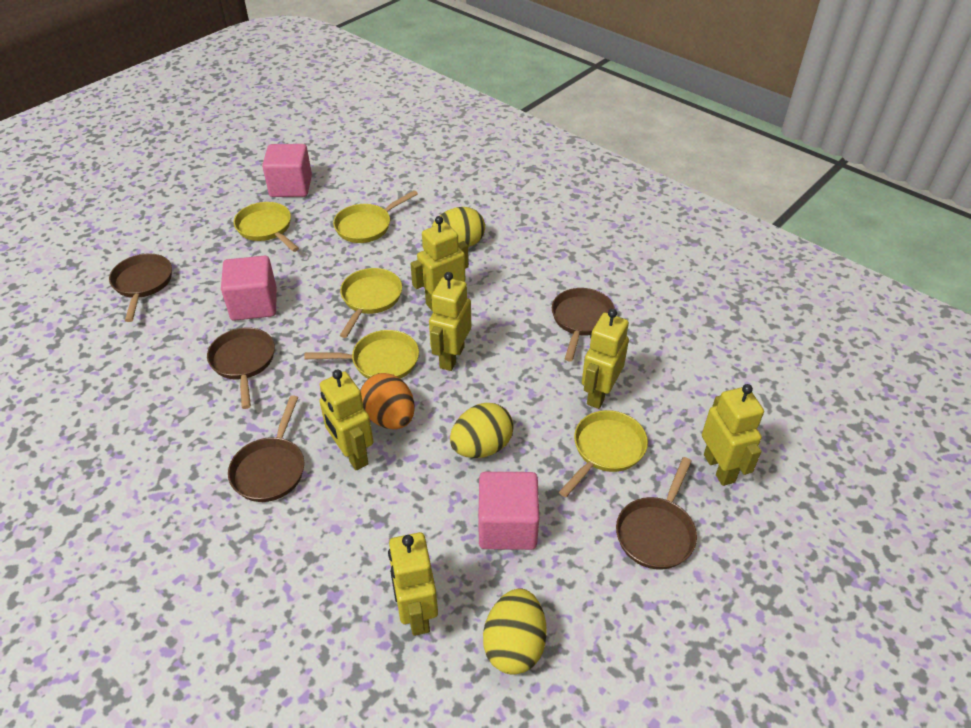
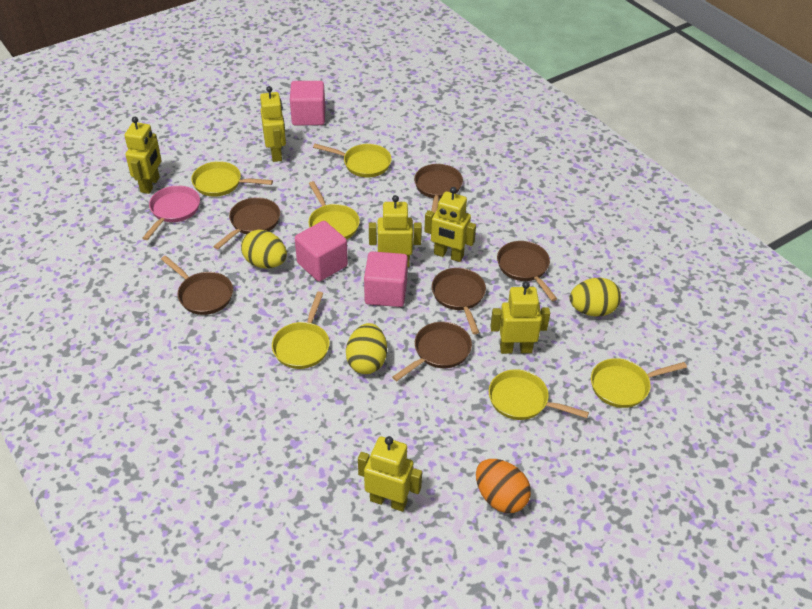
brown pan: 5 -> 6
pink pan: 0 -> 1
yellow pan: 5 -> 6

